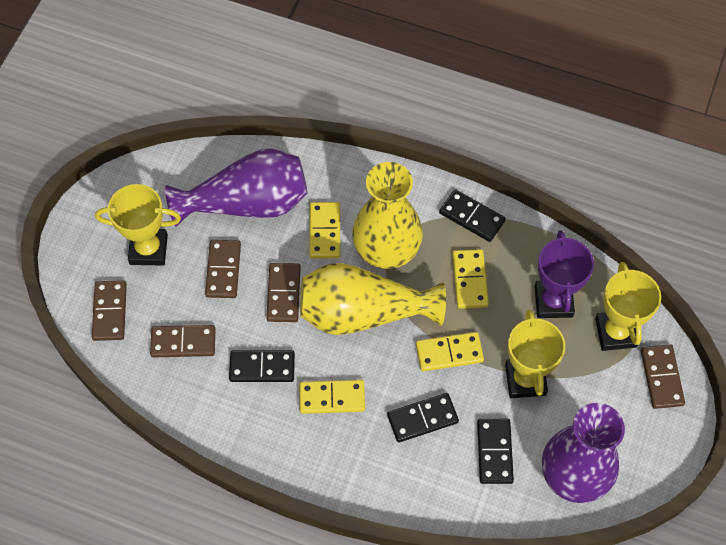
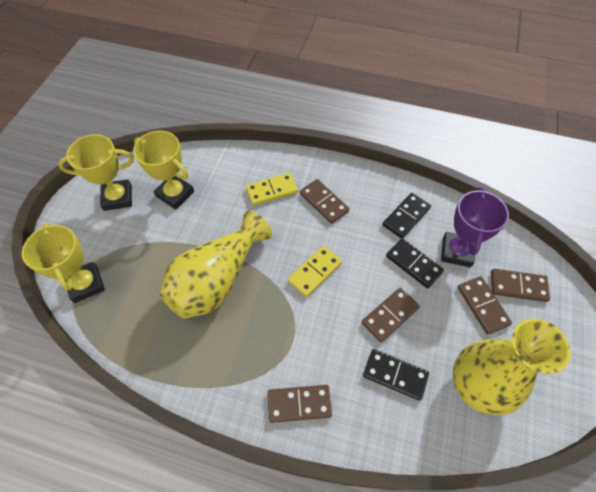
black domino: 4 -> 3
purple vase: 2 -> 0
yellow domino: 4 -> 2

